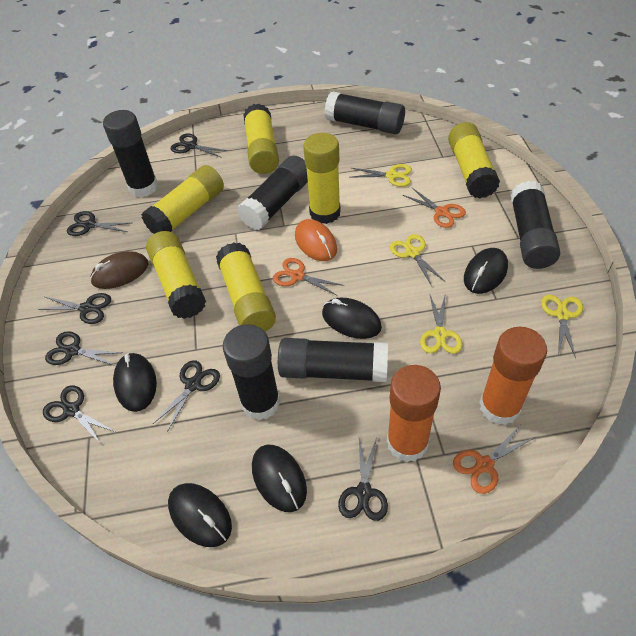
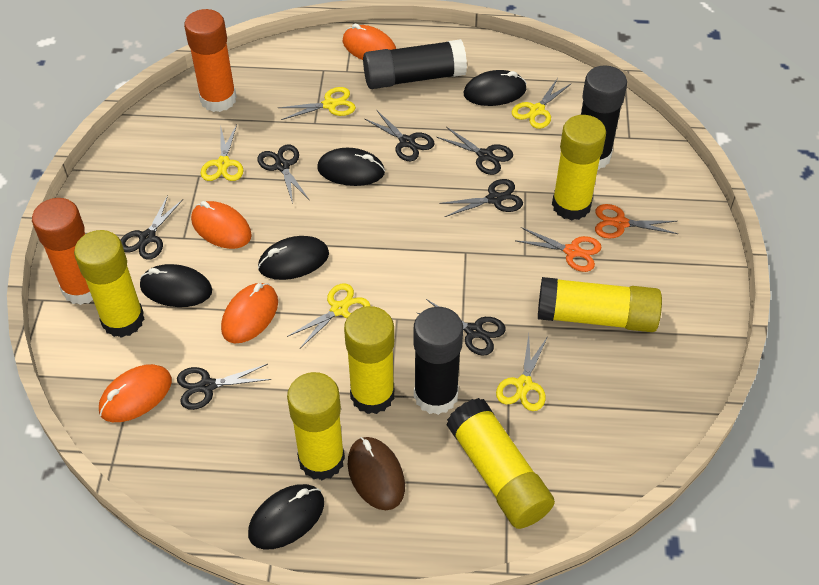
black glue stick: 6 -> 3
orange mouse: 1 -> 4
orange scissors: 3 -> 2
yellow scissors: 4 -> 5

